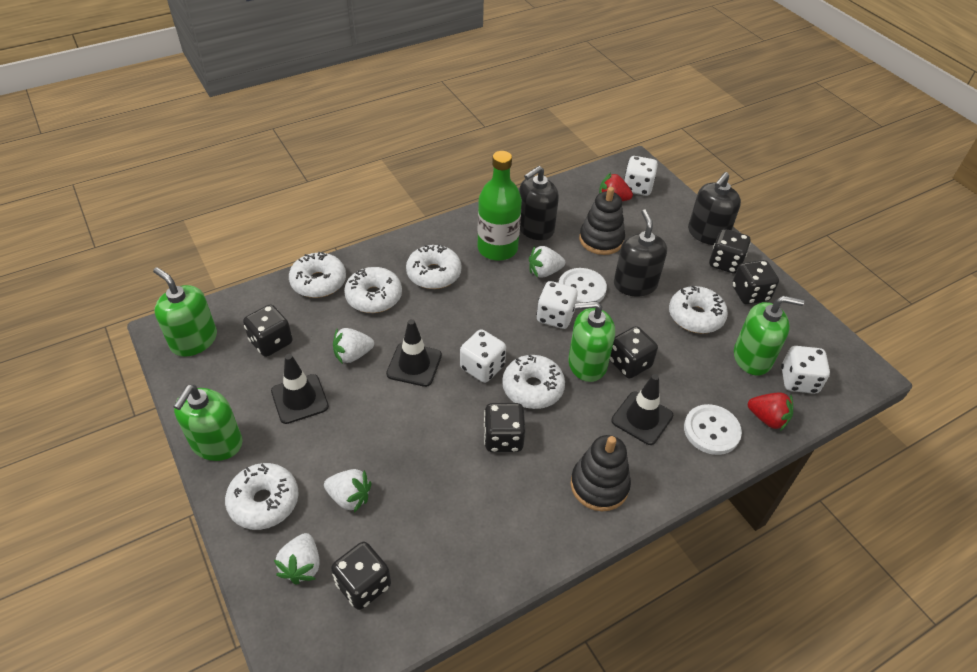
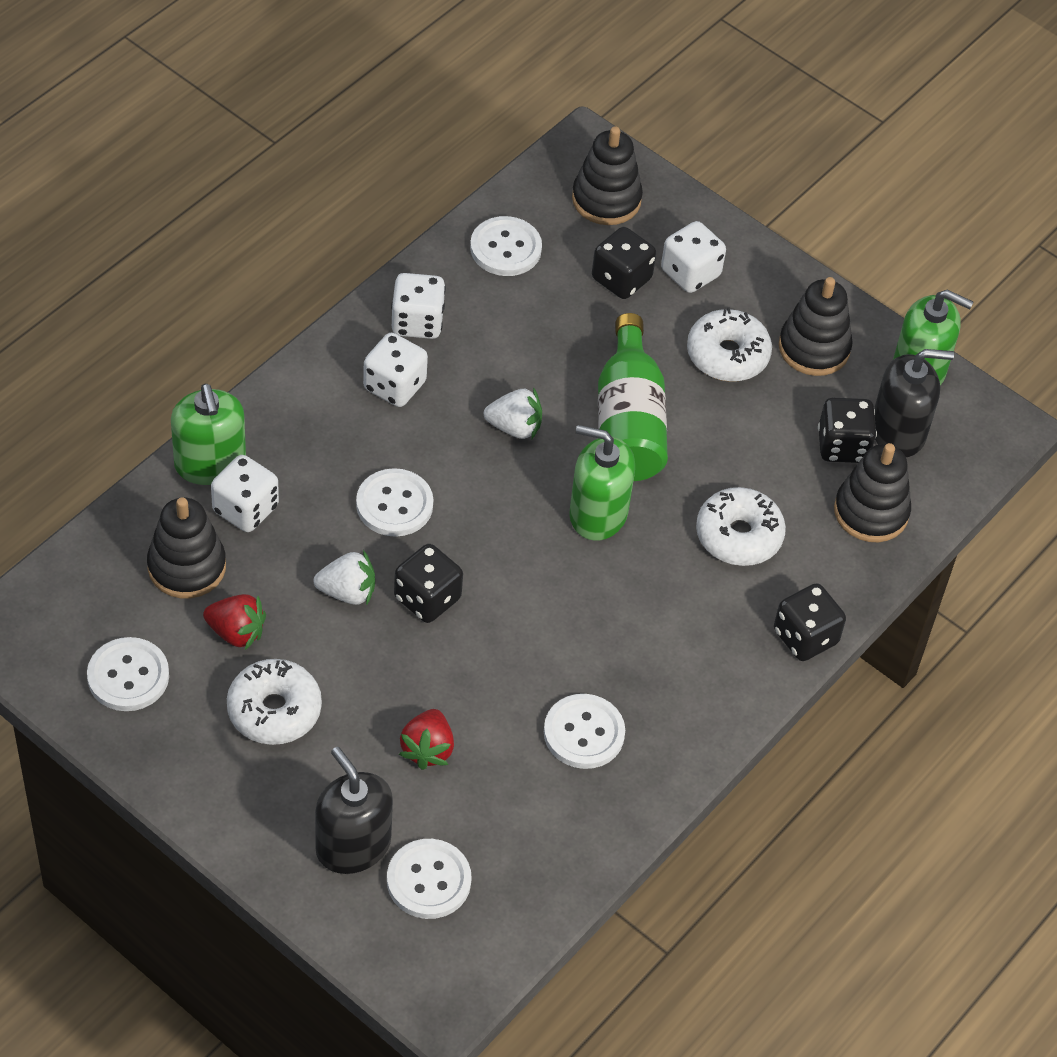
black dice: 6 -> 4
black soap dispenser: 3 -> 2
black stacking toy: 2 -> 4
black traffic cone: 3 -> 0
green soap dispenser: 4 -> 3
white button: 2 -> 5
white donut: 6 -> 3
white strawberry: 4 -> 2

